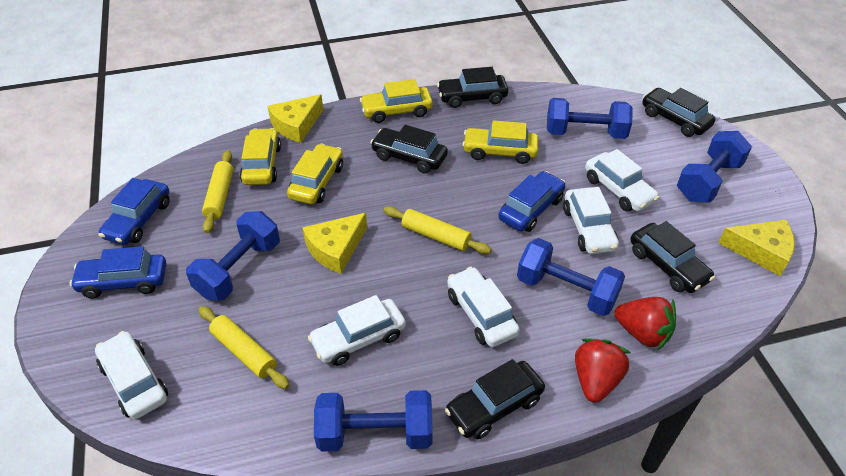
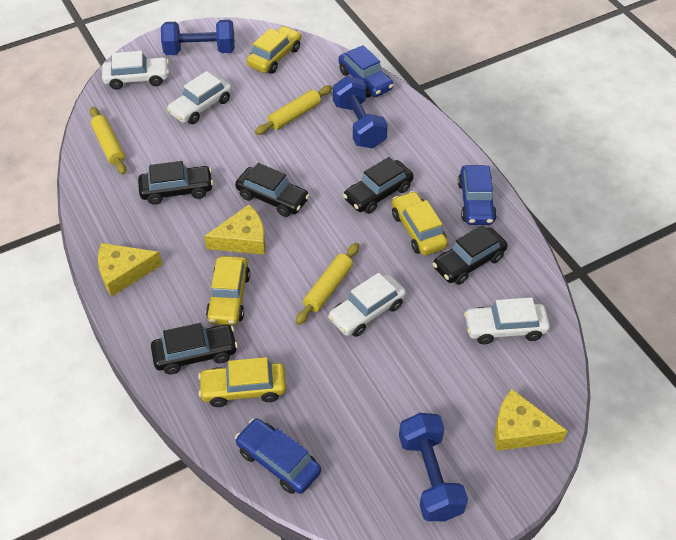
blue dumbbell: 5 -> 3
red strawberry: 2 -> 0
white car: 5 -> 4

